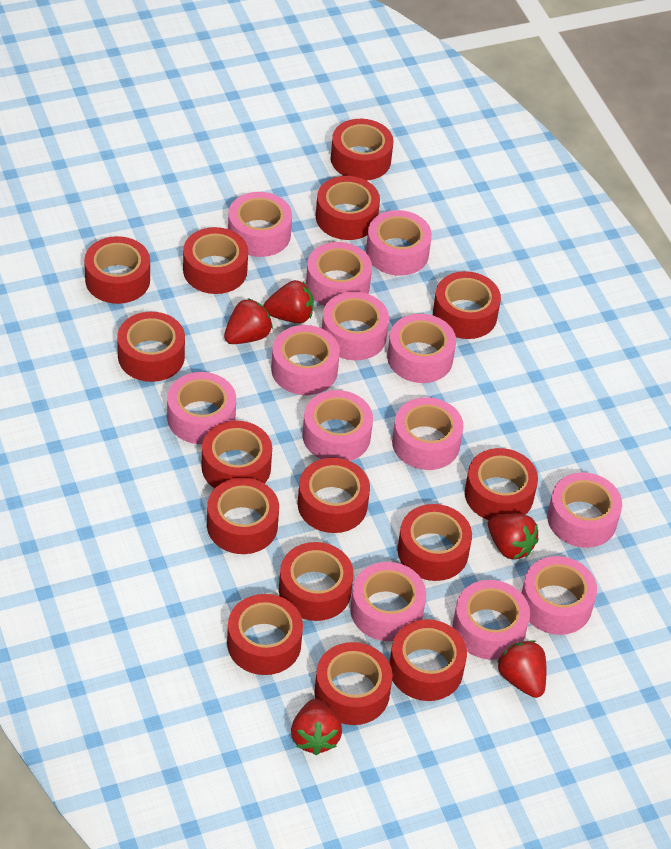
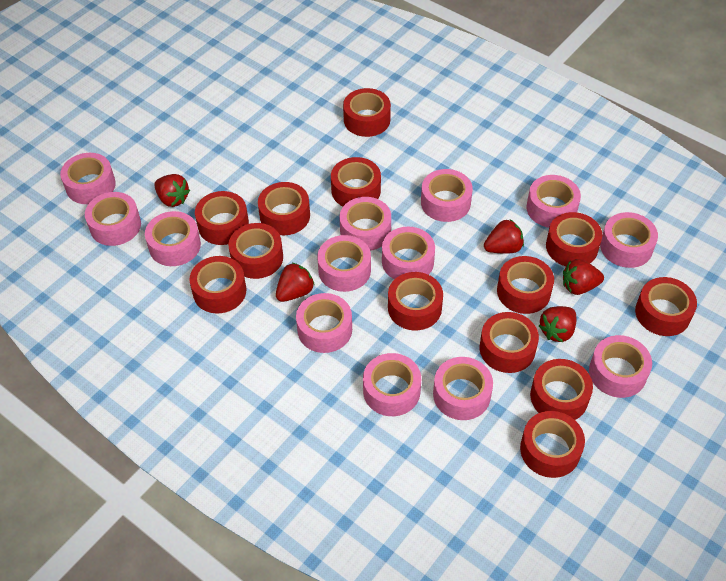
red tape: 15 -> 13

